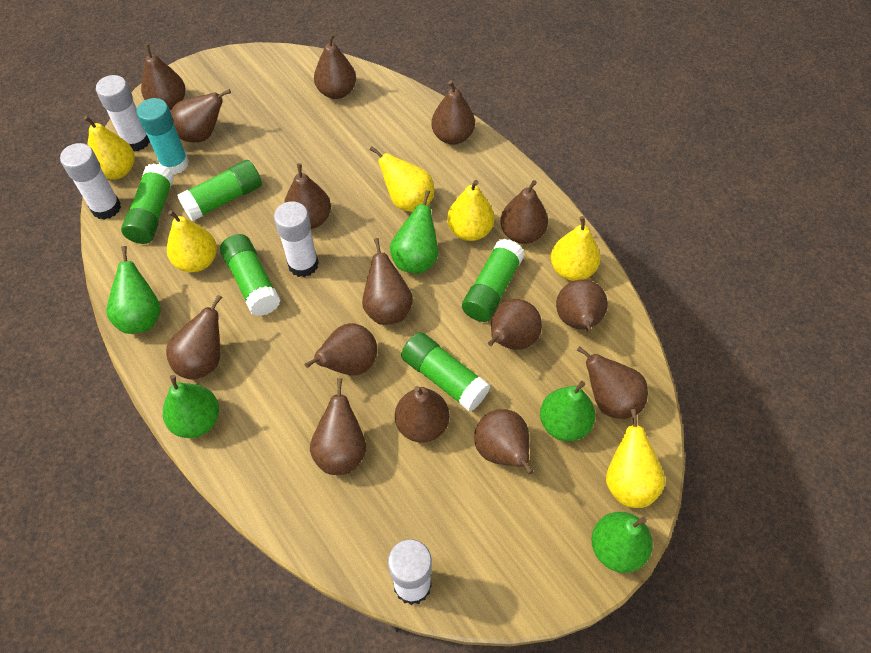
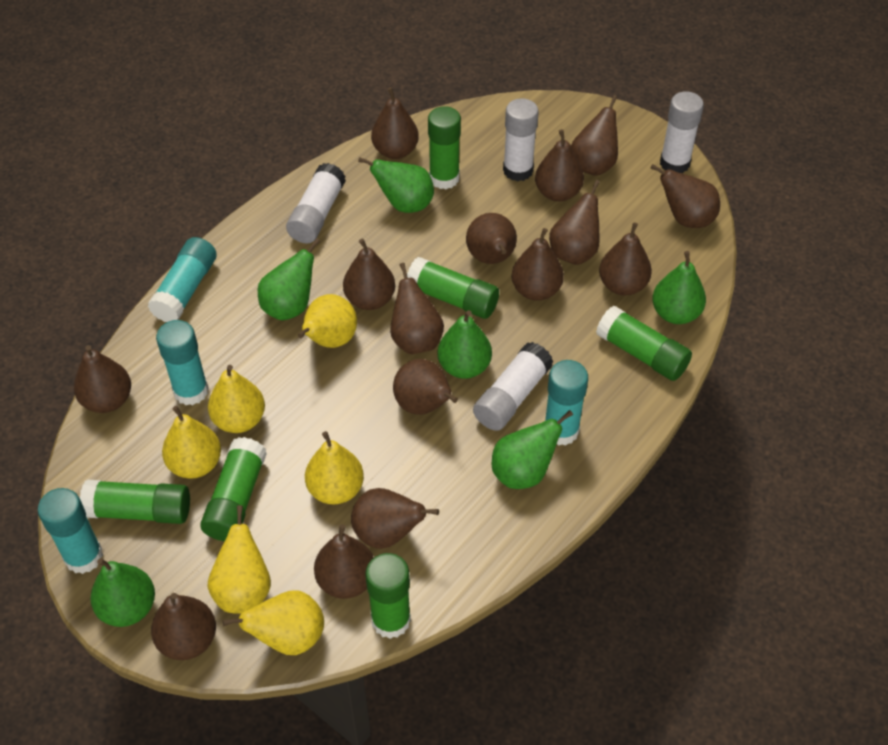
green glue stick: 5 -> 6
green pear: 5 -> 6
turquoise glue stick: 1 -> 4

